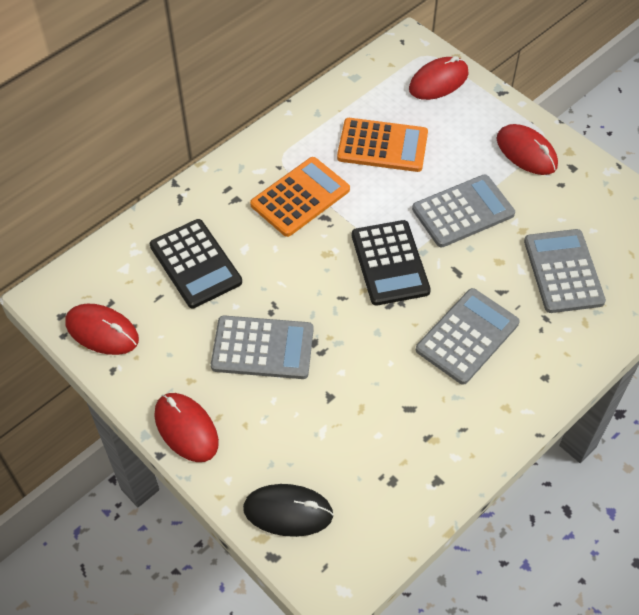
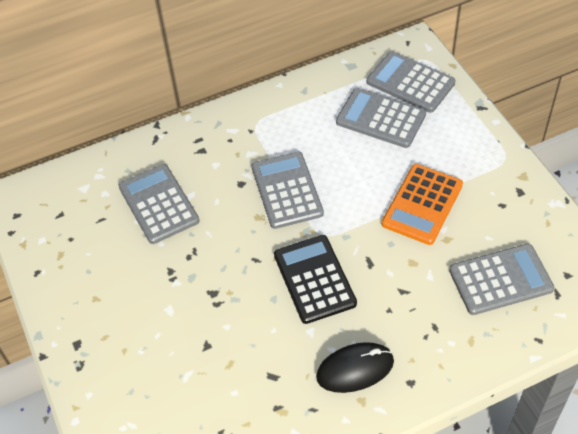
black calculator: 2 -> 1
grey calculator: 4 -> 5
orange calculator: 2 -> 1
red mouse: 4 -> 0

